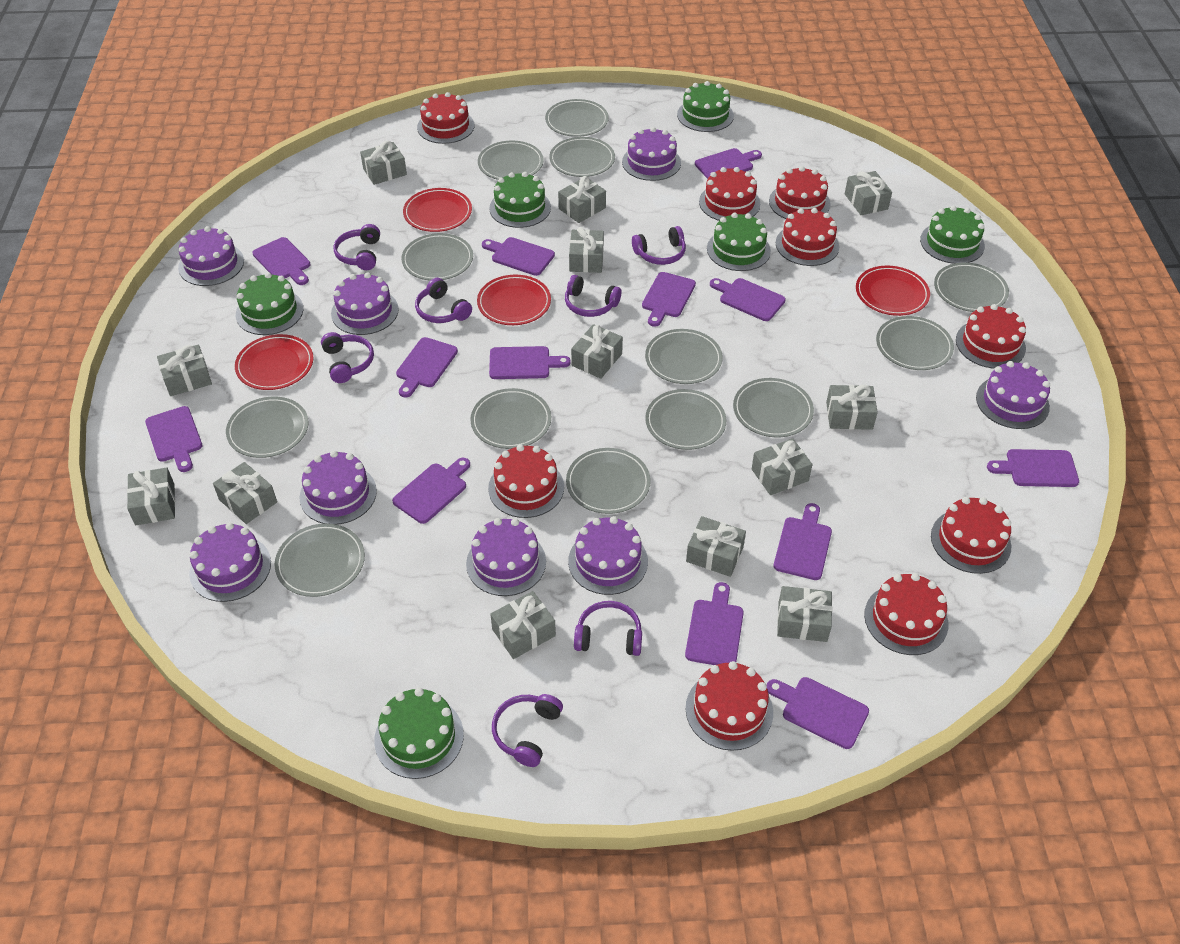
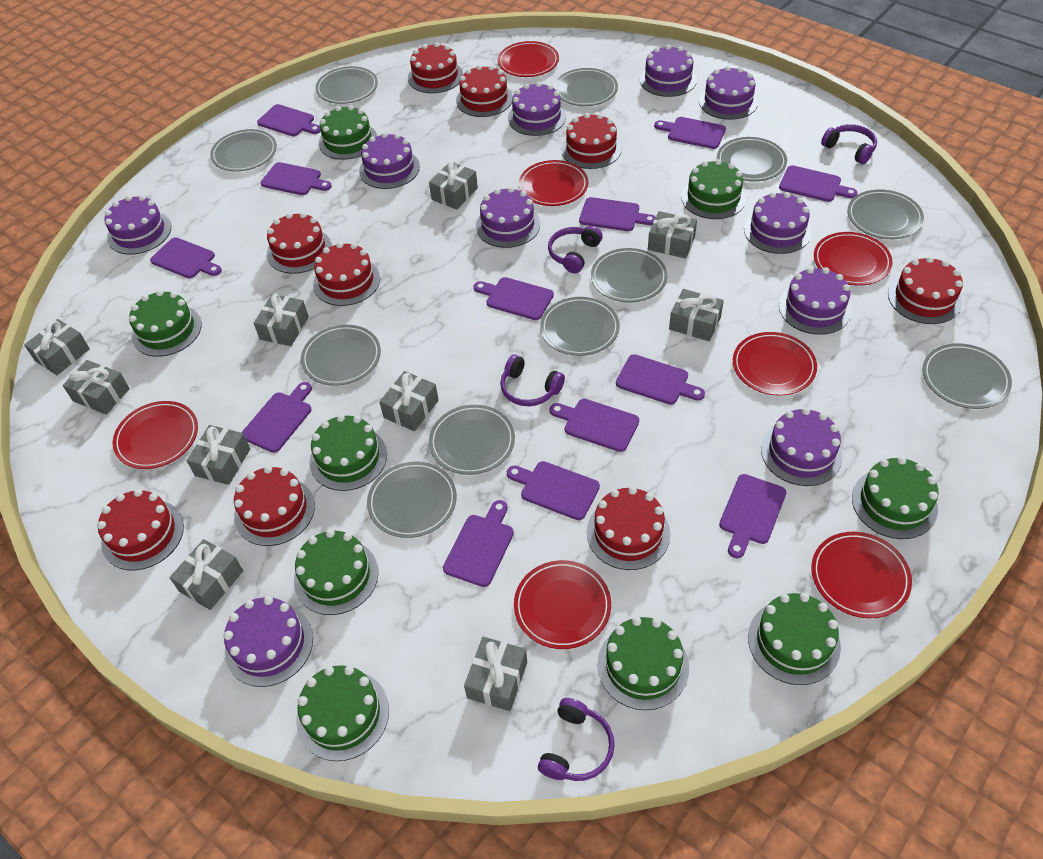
green cake: 6 -> 9
grey gift: 13 -> 10
grey plate: 13 -> 11
purple cake: 8 -> 10
purple headphones: 7 -> 4
red plate: 4 -> 7

